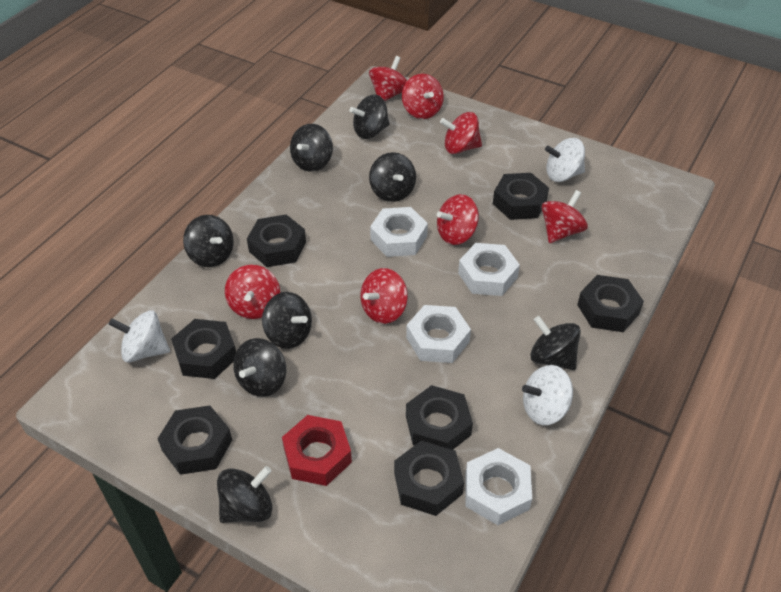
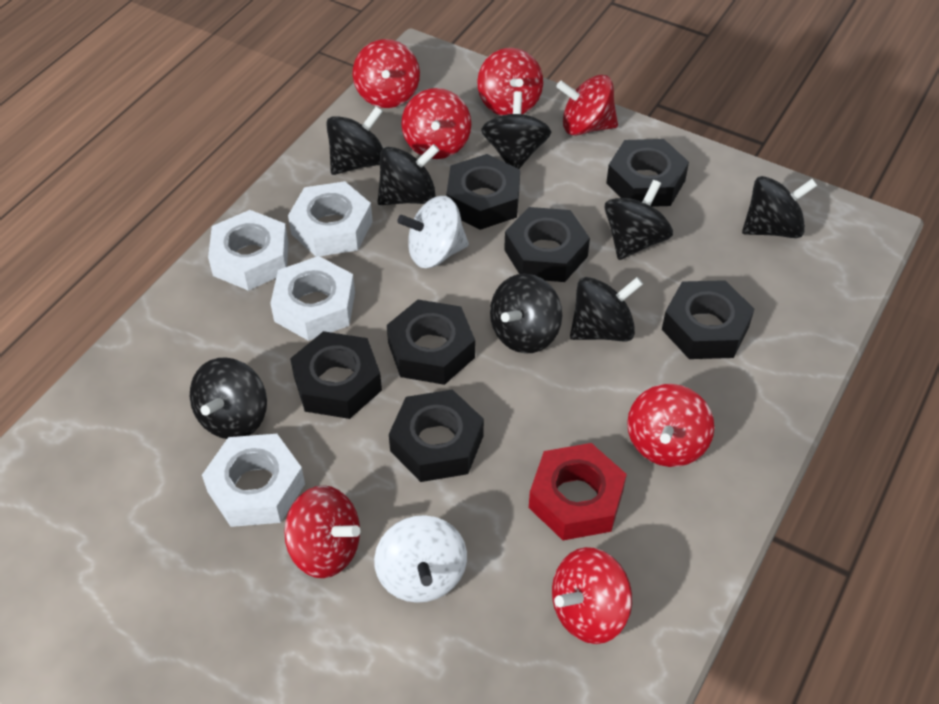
white spinning top: 3 -> 2

